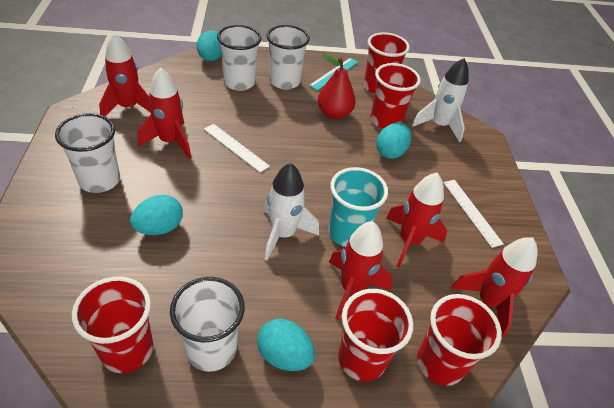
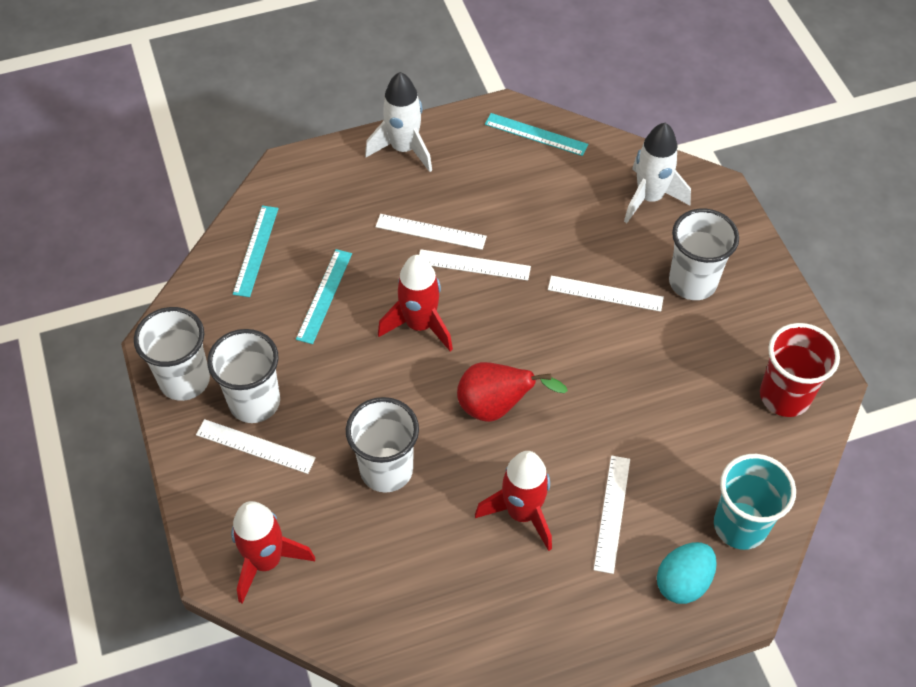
red cup: 5 -> 1
red rocket: 5 -> 3
turquoise egg: 4 -> 1
turquoise ruler: 1 -> 3
white ruler: 2 -> 5

